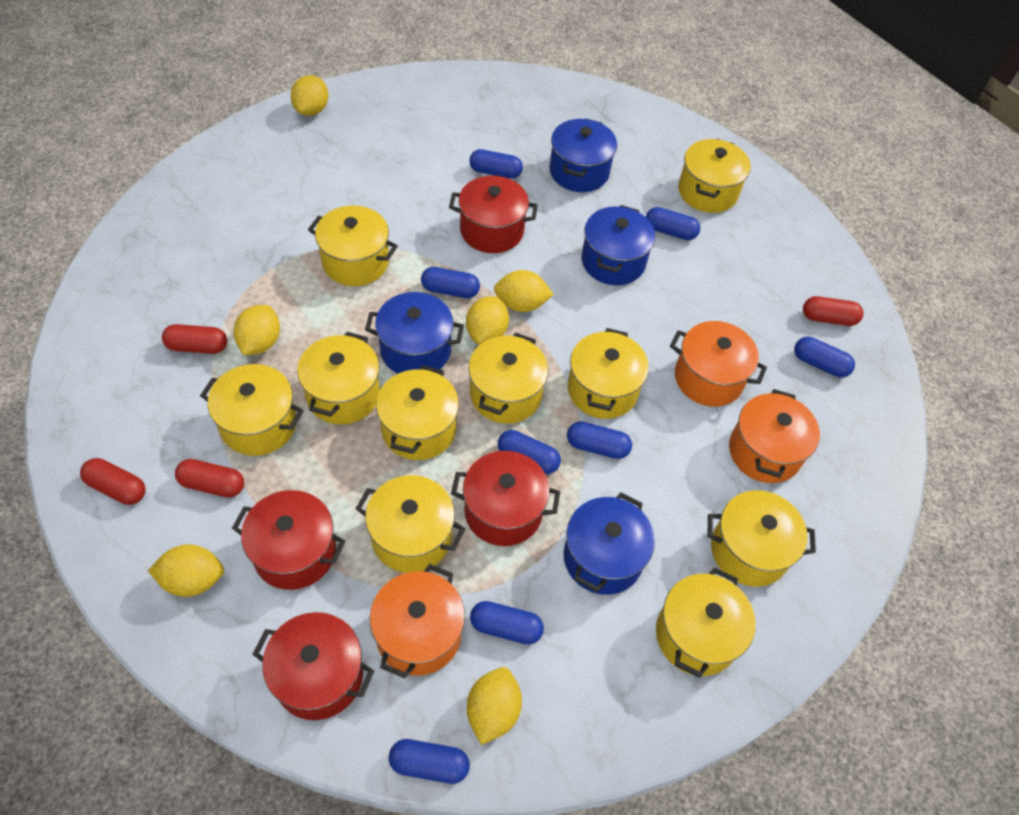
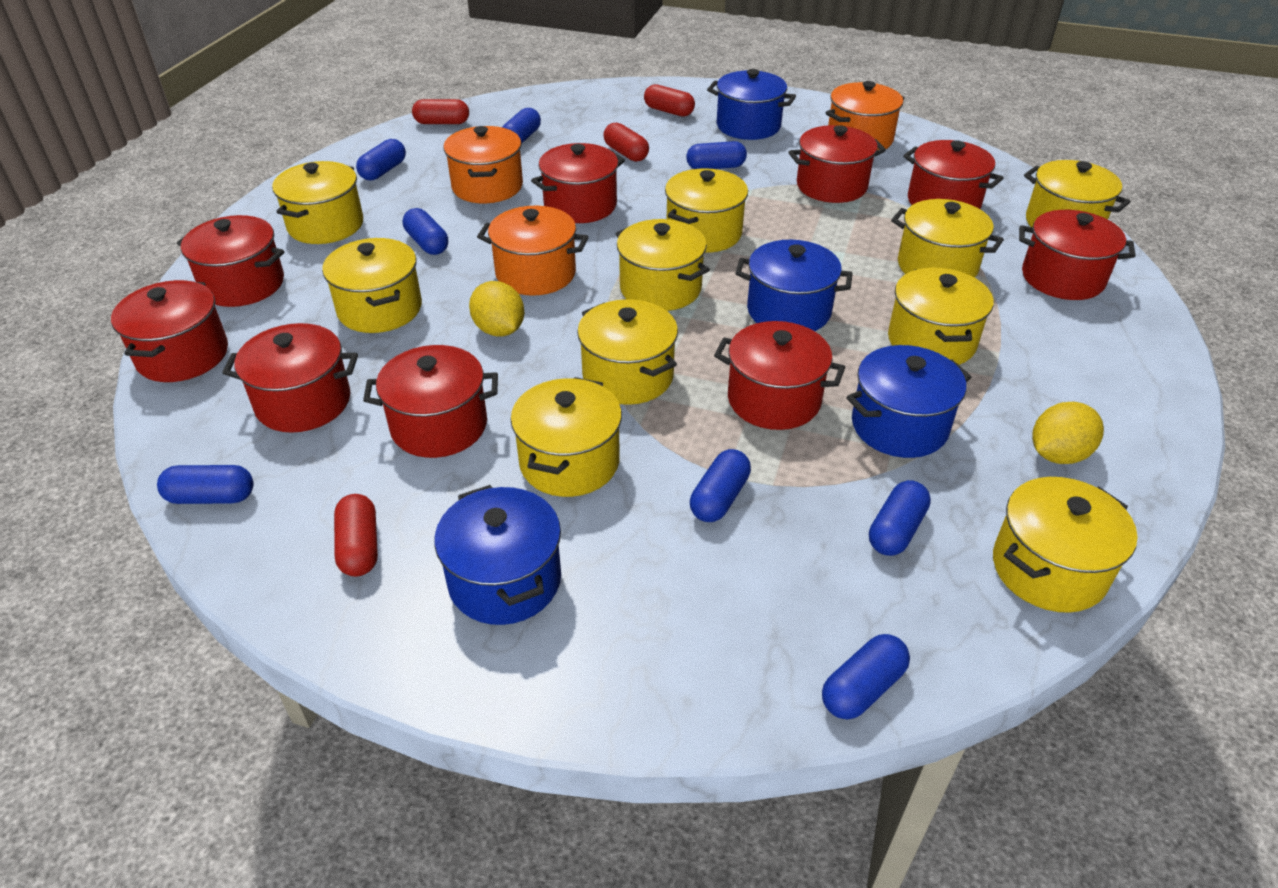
red pot: 4 -> 9
yellow lemon: 6 -> 2

